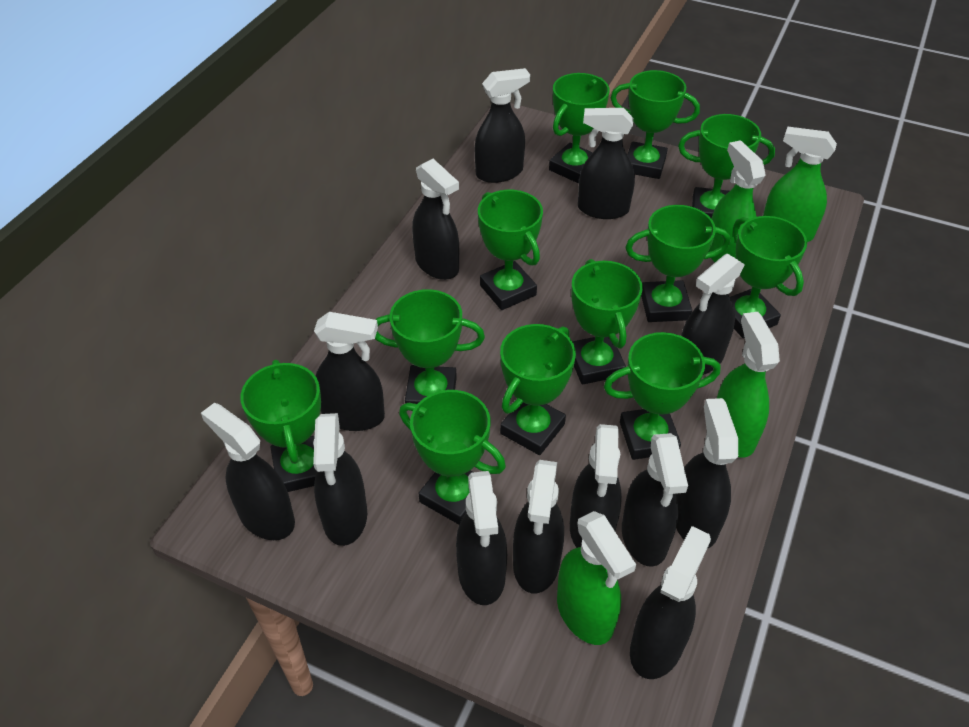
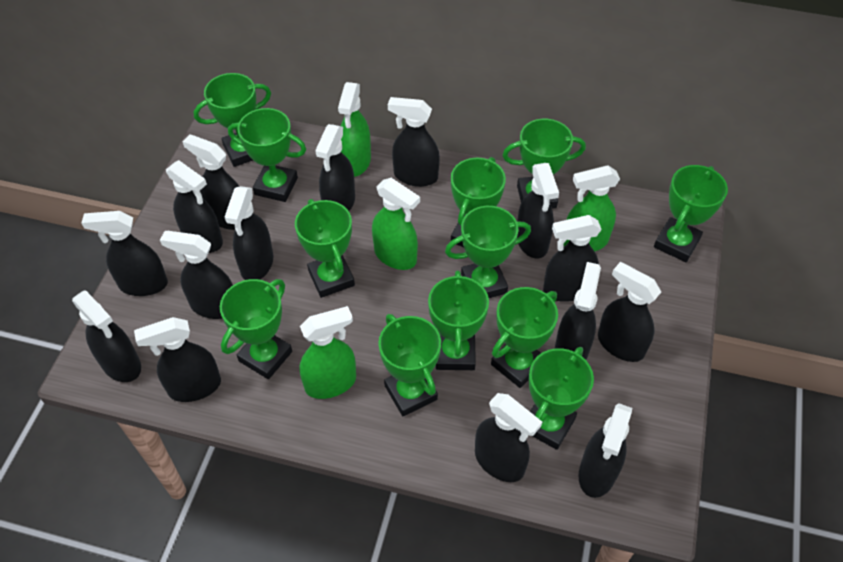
black spray bottle: 13 -> 15

